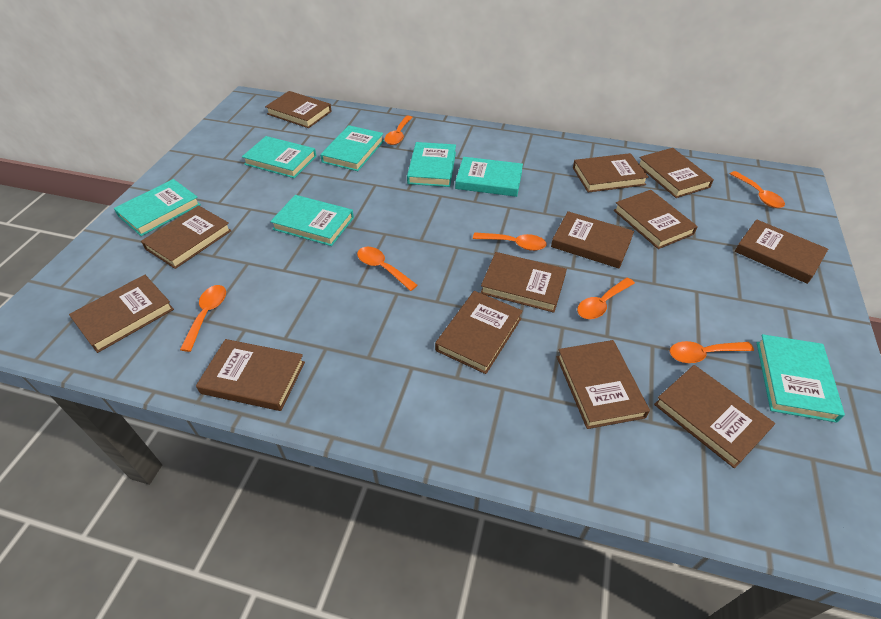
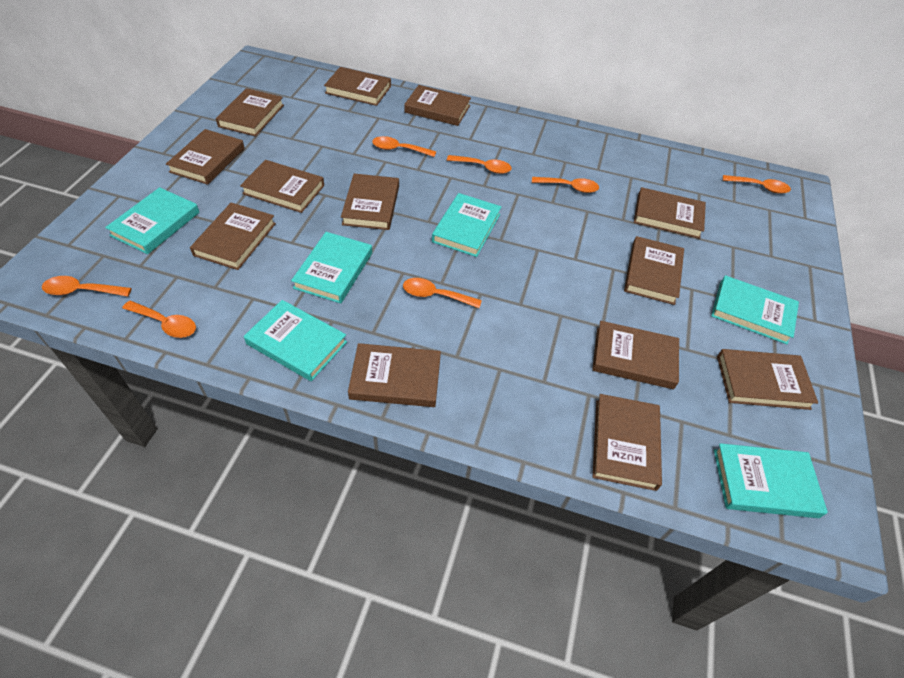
turquoise book: 7 -> 6

